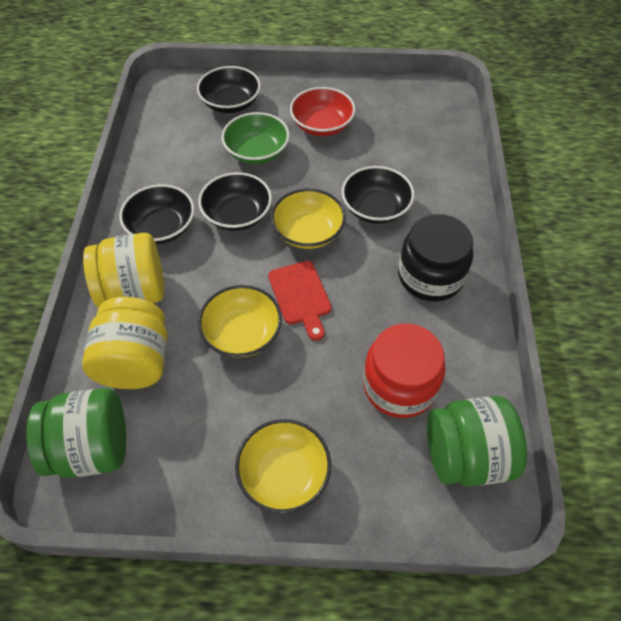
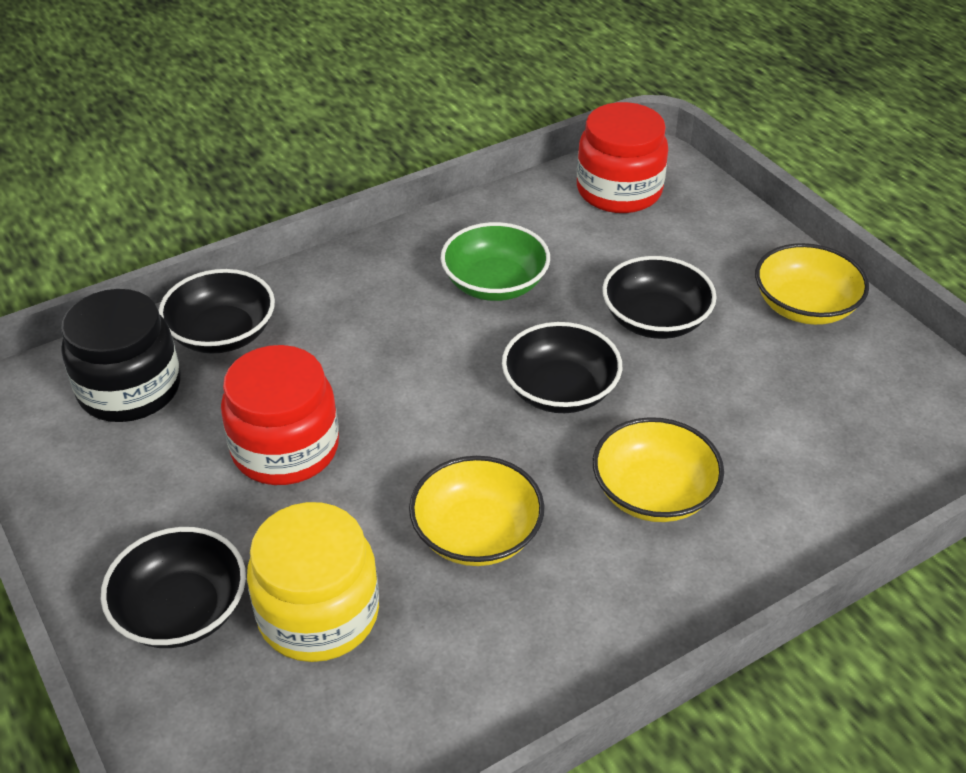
green jar: 2 -> 0
red bowl: 1 -> 0
red cutting board: 1 -> 0
red jar: 1 -> 2
yellow jar: 2 -> 1

